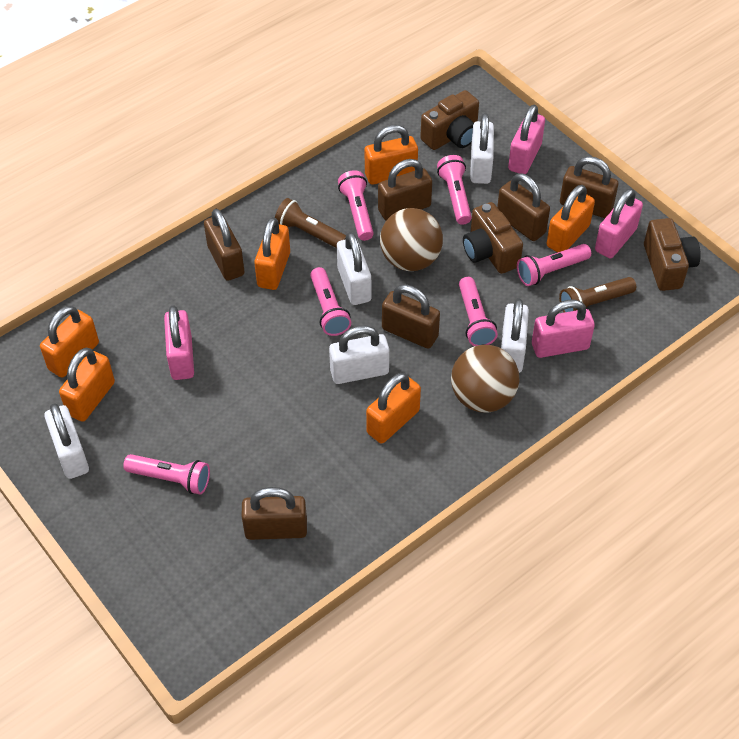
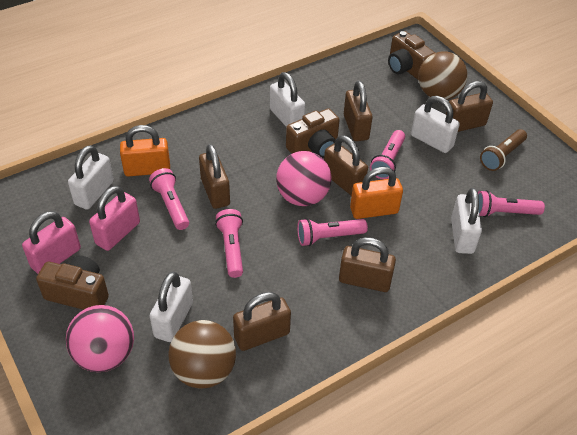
brown flashlight: 2 -> 1
orange padlock: 6 -> 2
pink ball: 0 -> 2
pink flashlight: 6 -> 5
pink padlock: 4 -> 2

